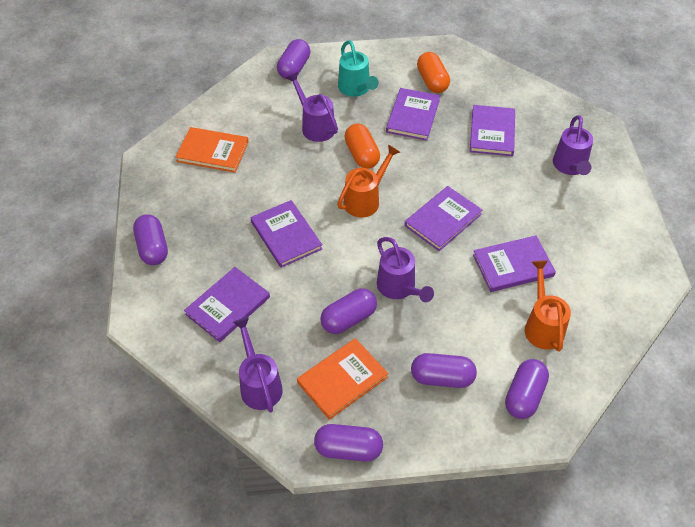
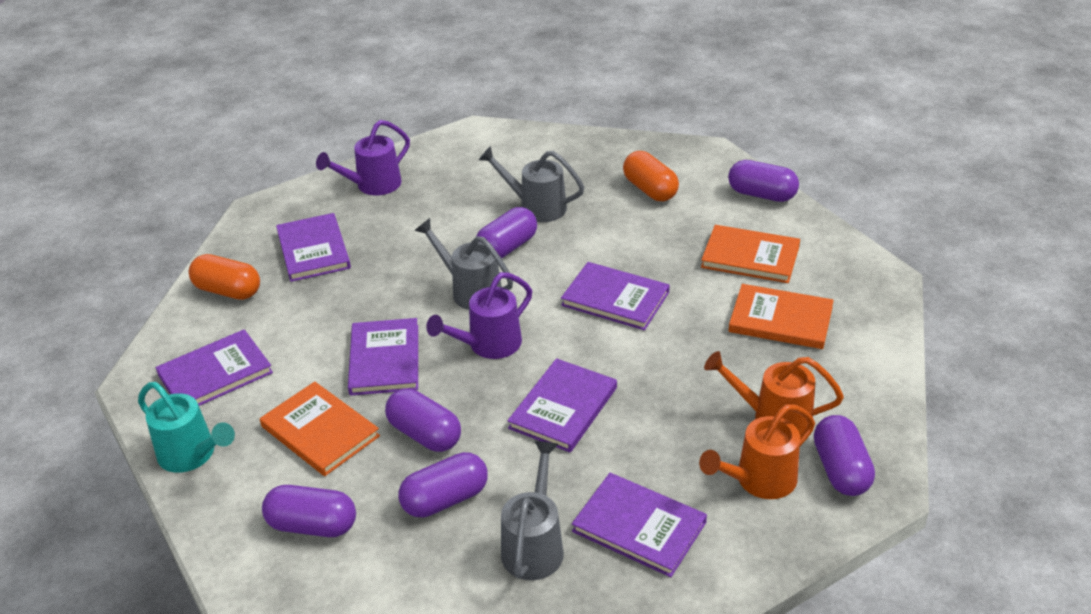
grey watering can: 0 -> 3
orange book: 2 -> 3
purple watering can: 4 -> 2

